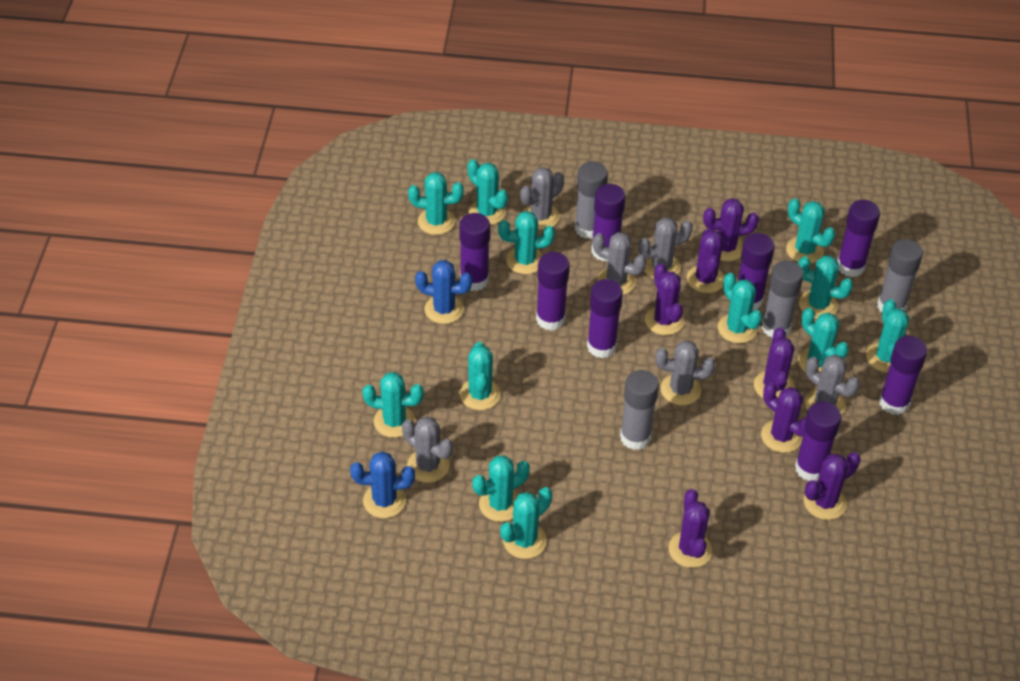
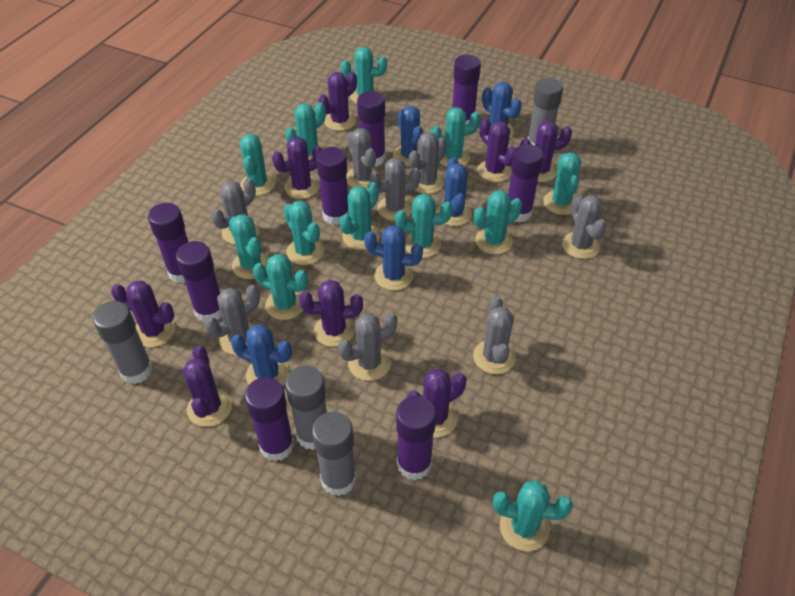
blue cactus: 2 -> 5
grey cactus: 6 -> 8
purple cactus: 7 -> 8

